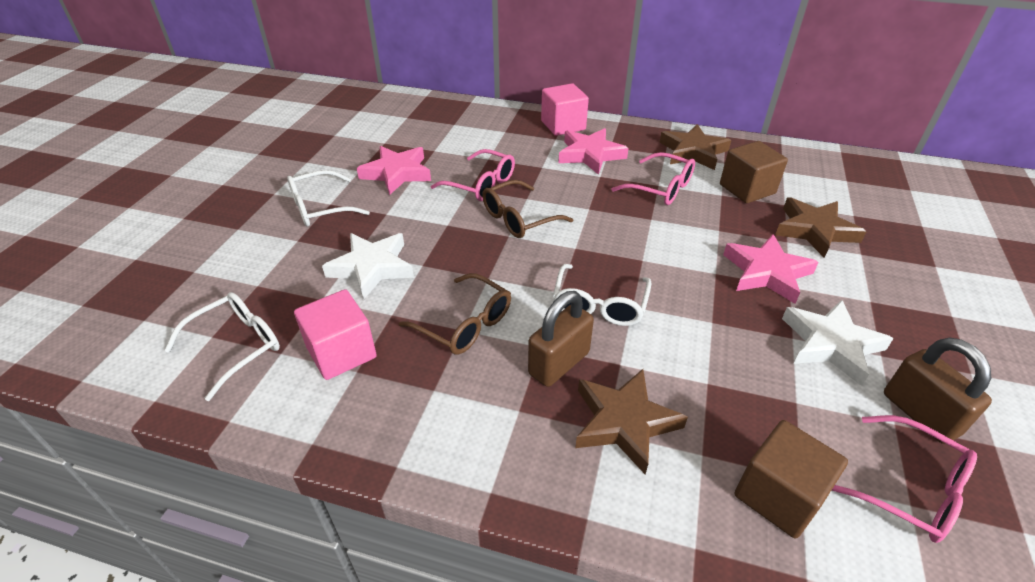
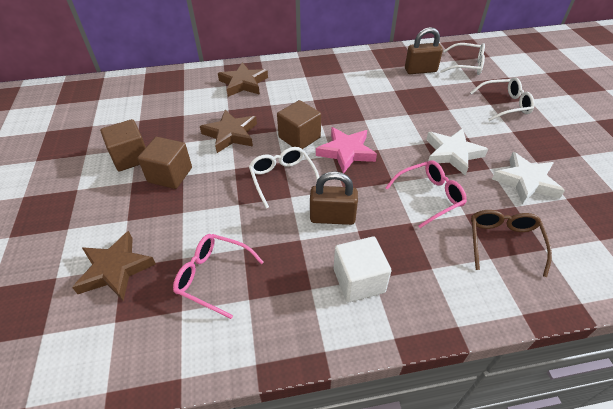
brown cube: 2 -> 3
brown glasses: 2 -> 1
pink cube: 2 -> 0
pink glasses: 3 -> 2
pink star: 3 -> 1
white cube: 0 -> 1

